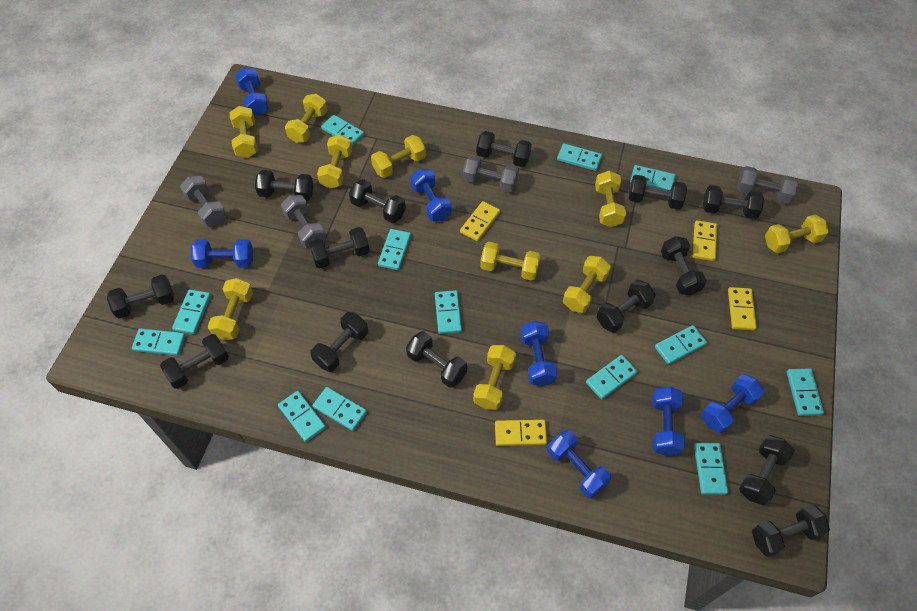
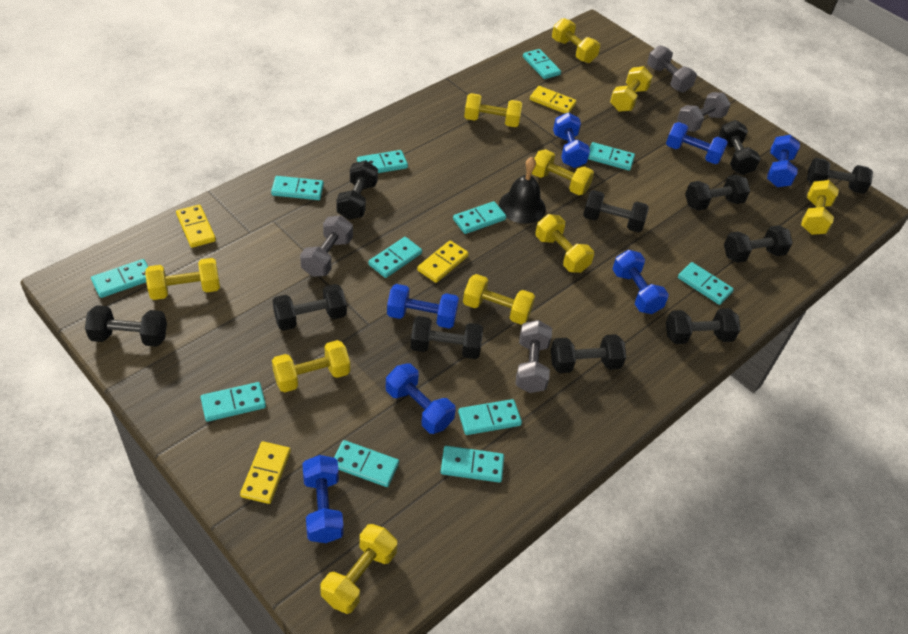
black bell: 0 -> 1
black dumbbell: 14 -> 11
turquoise domino: 13 -> 12

